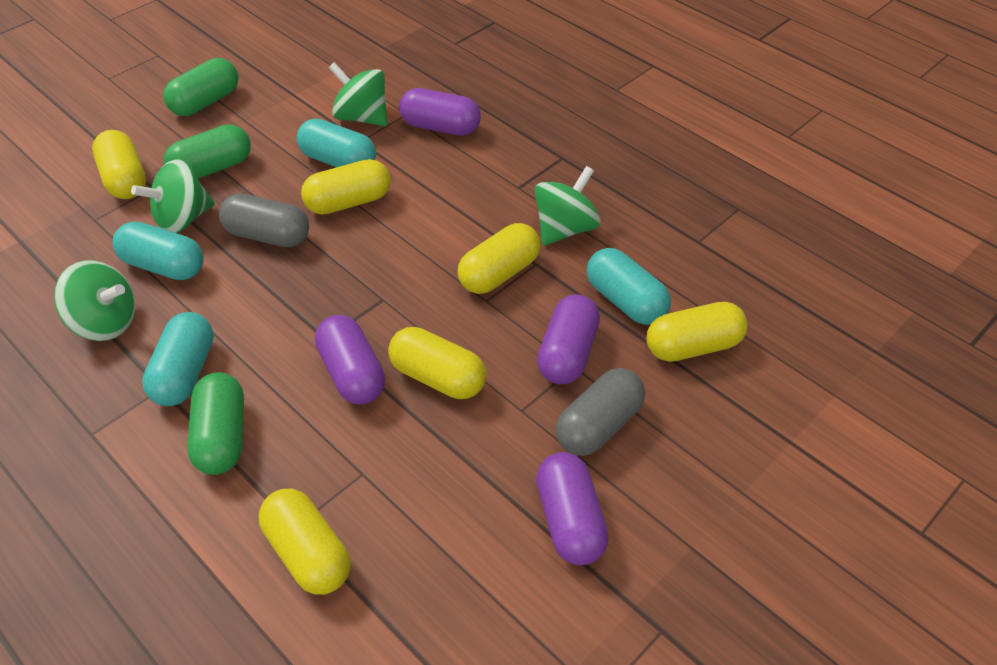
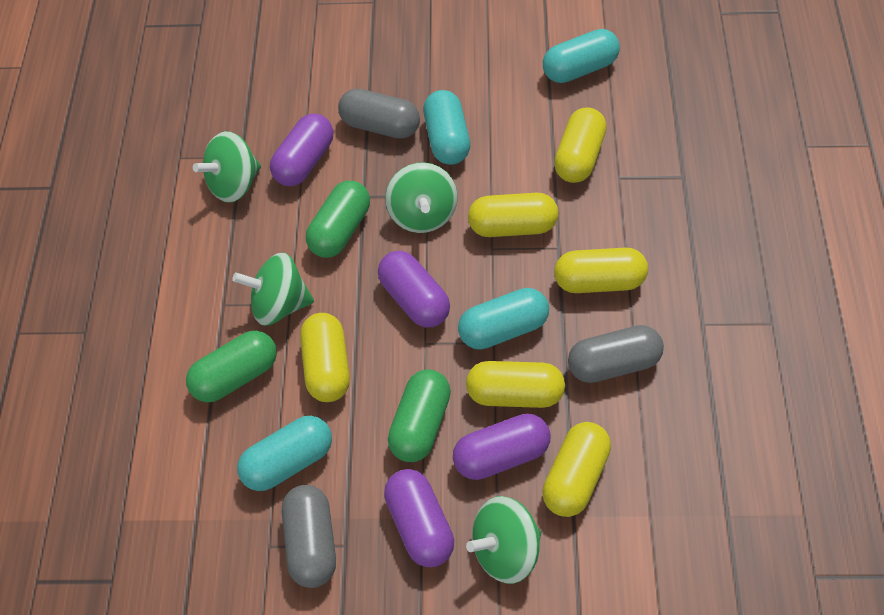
grey capsule: 2 -> 3

